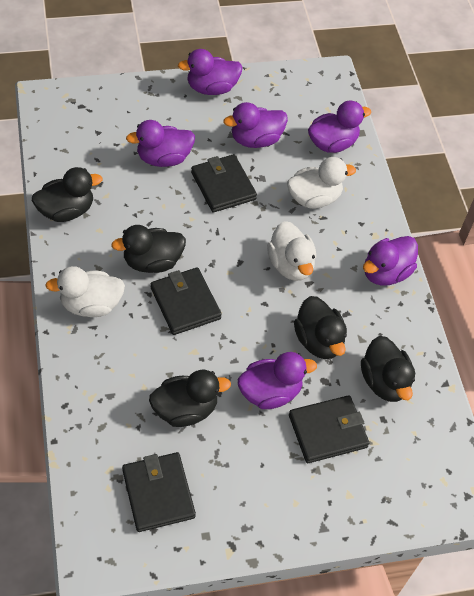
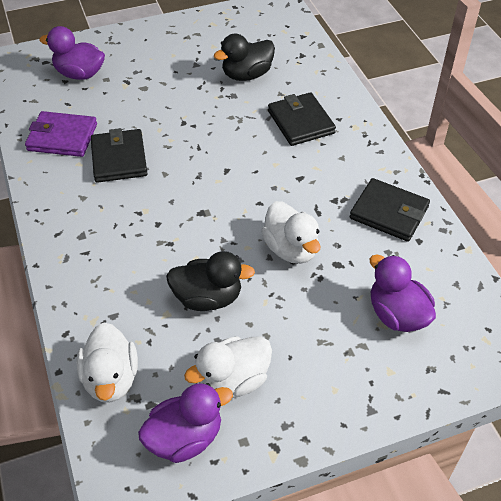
black duck: 5 -> 2
black wallet: 4 -> 3
purple duck: 6 -> 3
purple wallet: 0 -> 1

